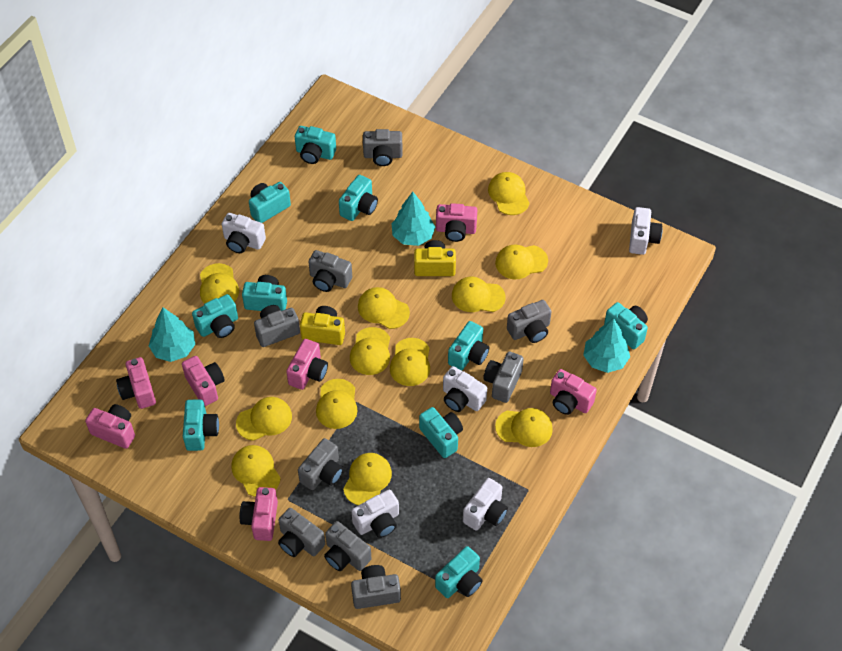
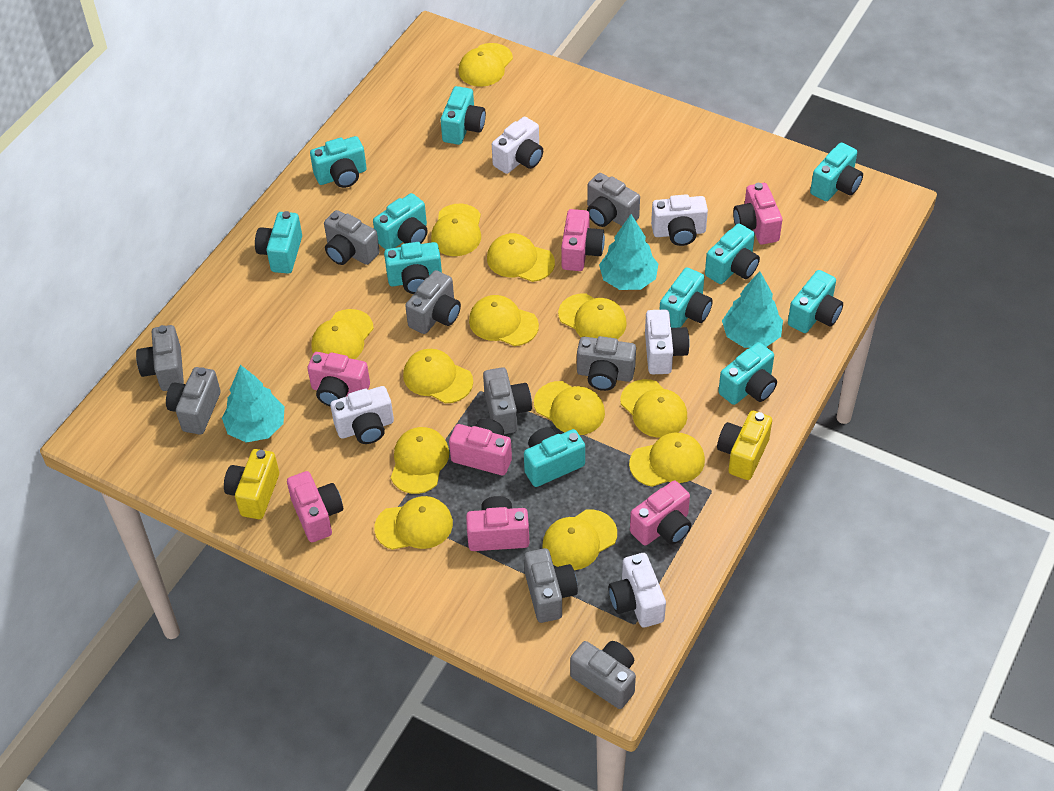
turquoise camera: 10 -> 11
yellow cap: 12 -> 13

